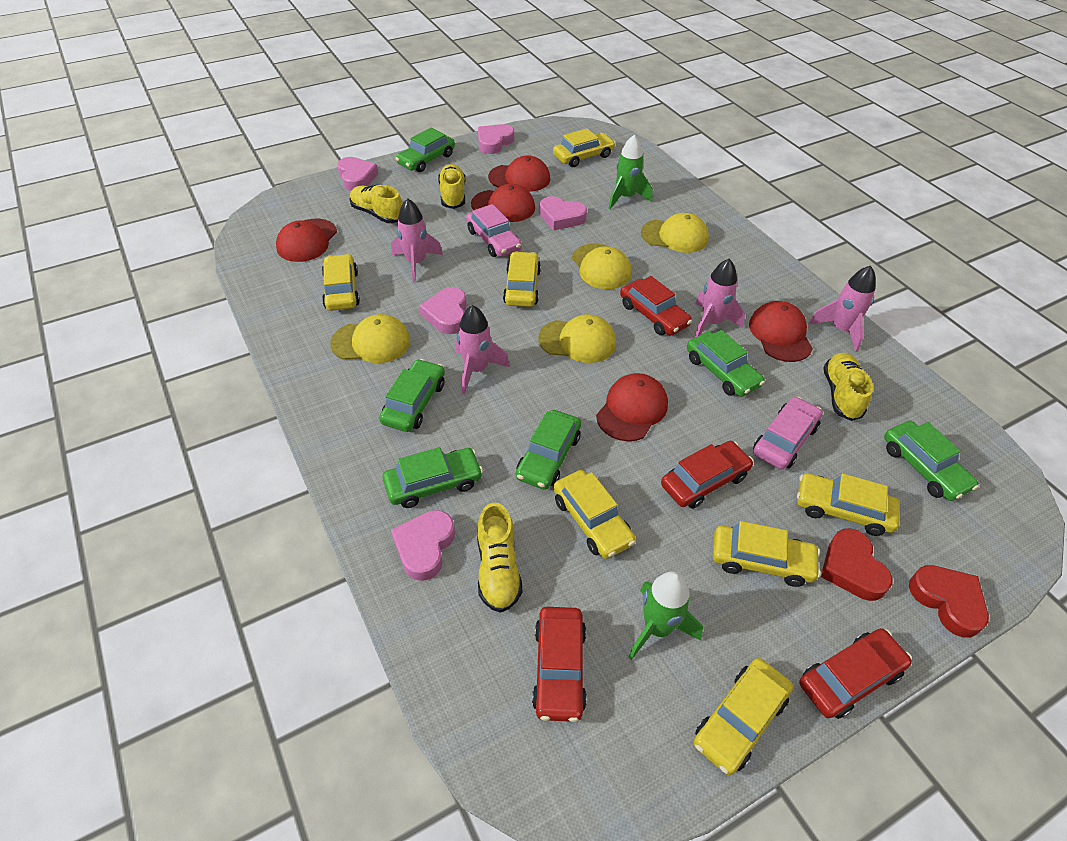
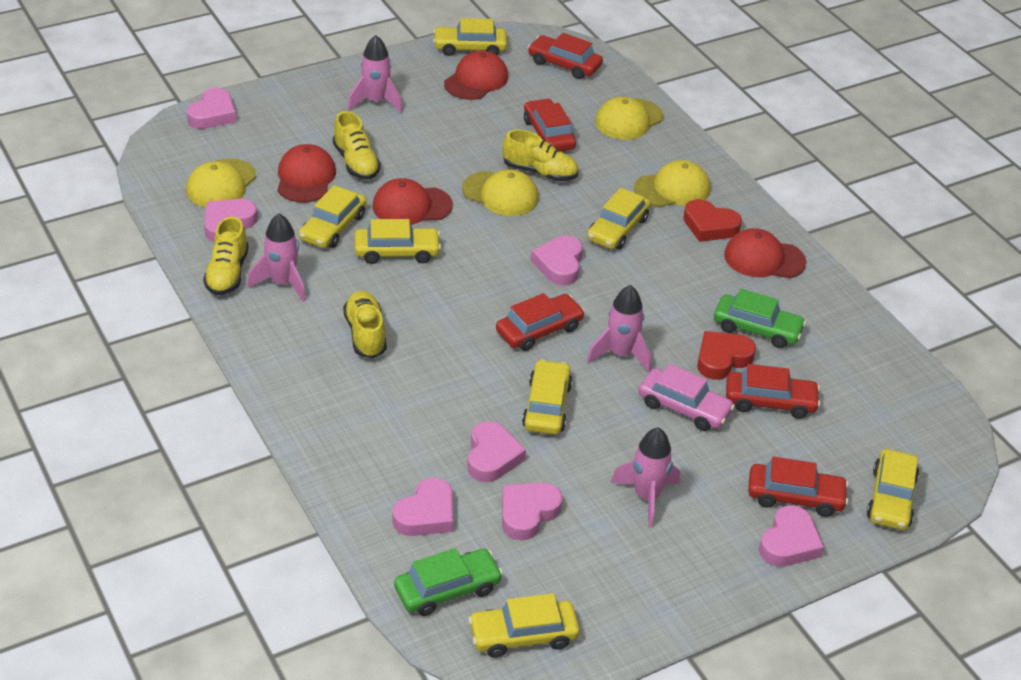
green car: 6 -> 2
green rocket: 2 -> 0
pink car: 2 -> 1
pink heart: 5 -> 7
red cap: 5 -> 4
red car: 4 -> 5

